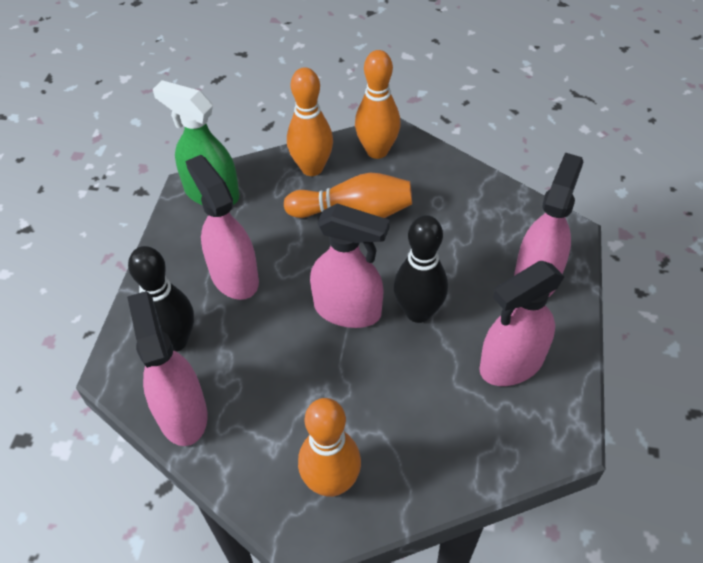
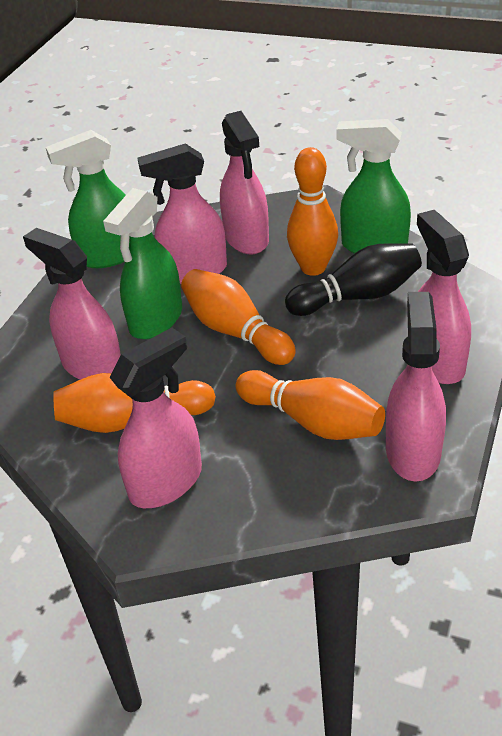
black bowling pin: 2 -> 1
green spray bottle: 1 -> 3
pink spray bottle: 5 -> 6

